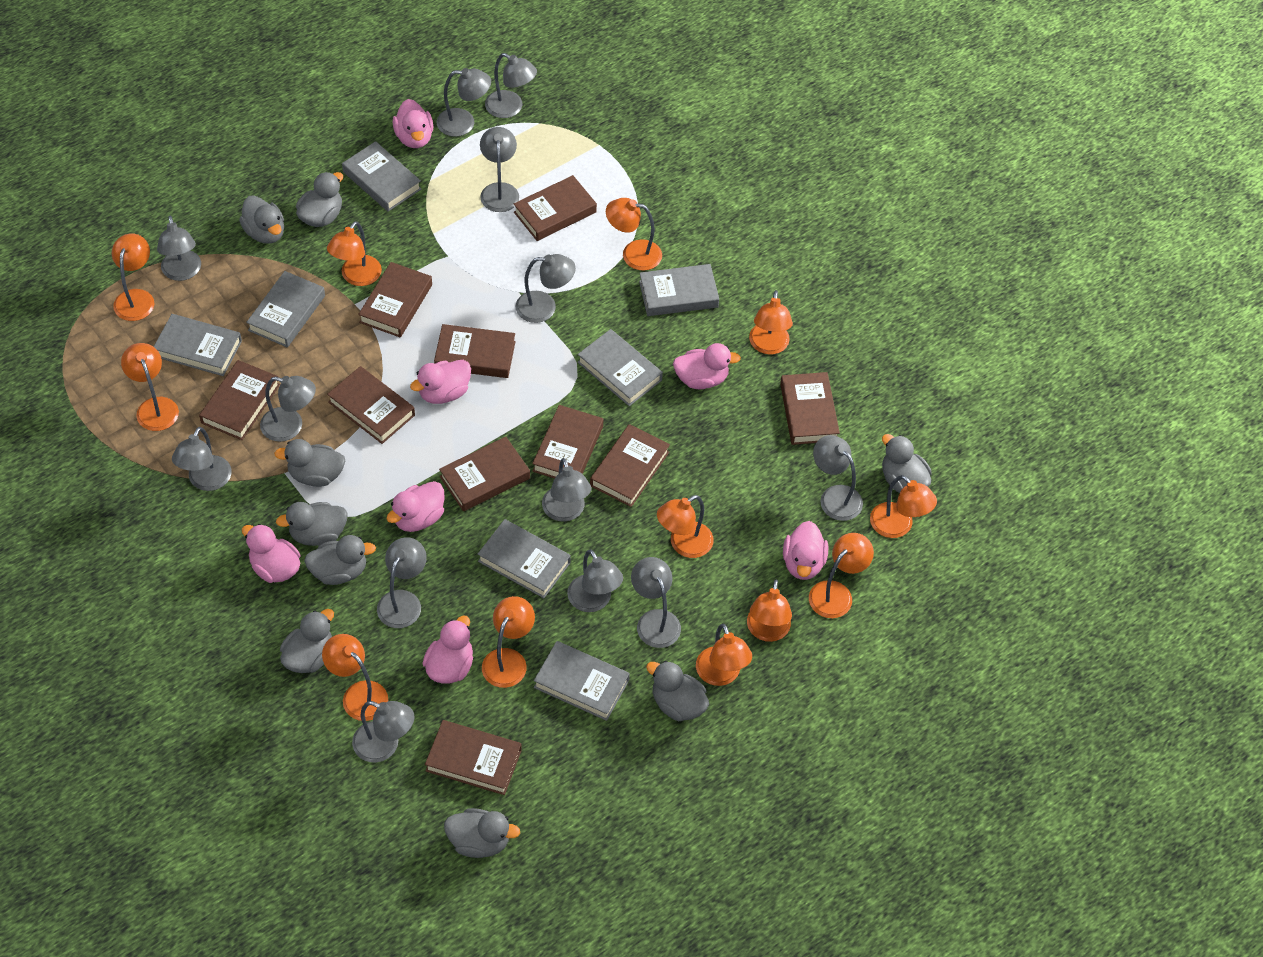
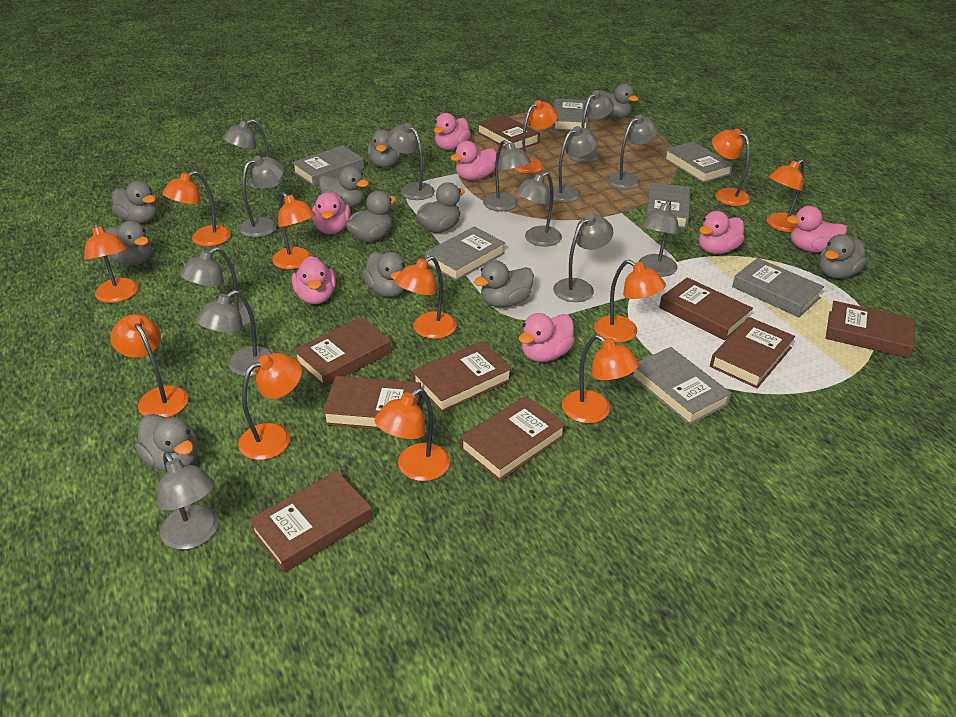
brown book: 10 -> 9
grey duck: 9 -> 11

